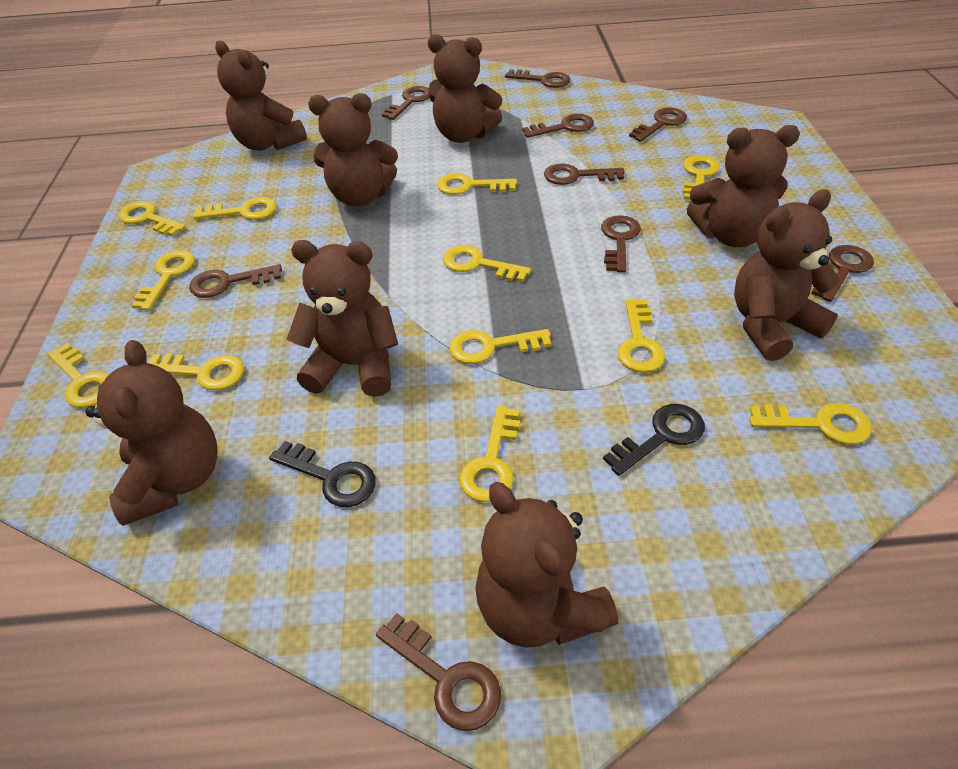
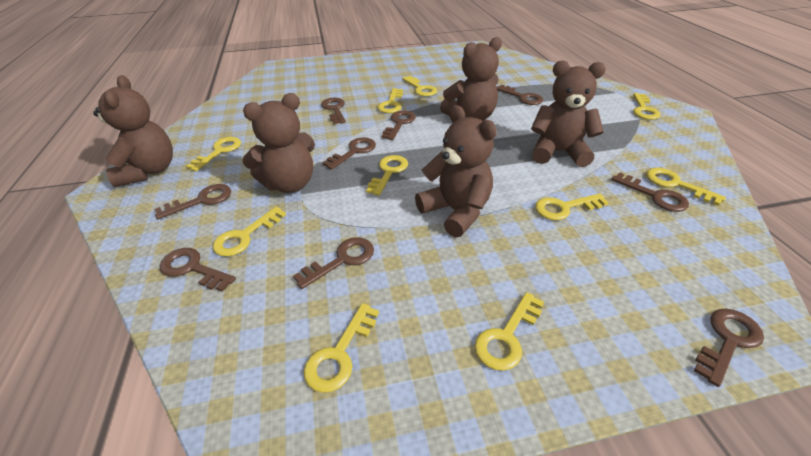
black key: 2 -> 0
brown teddy bear: 8 -> 5
yellow key: 12 -> 10

